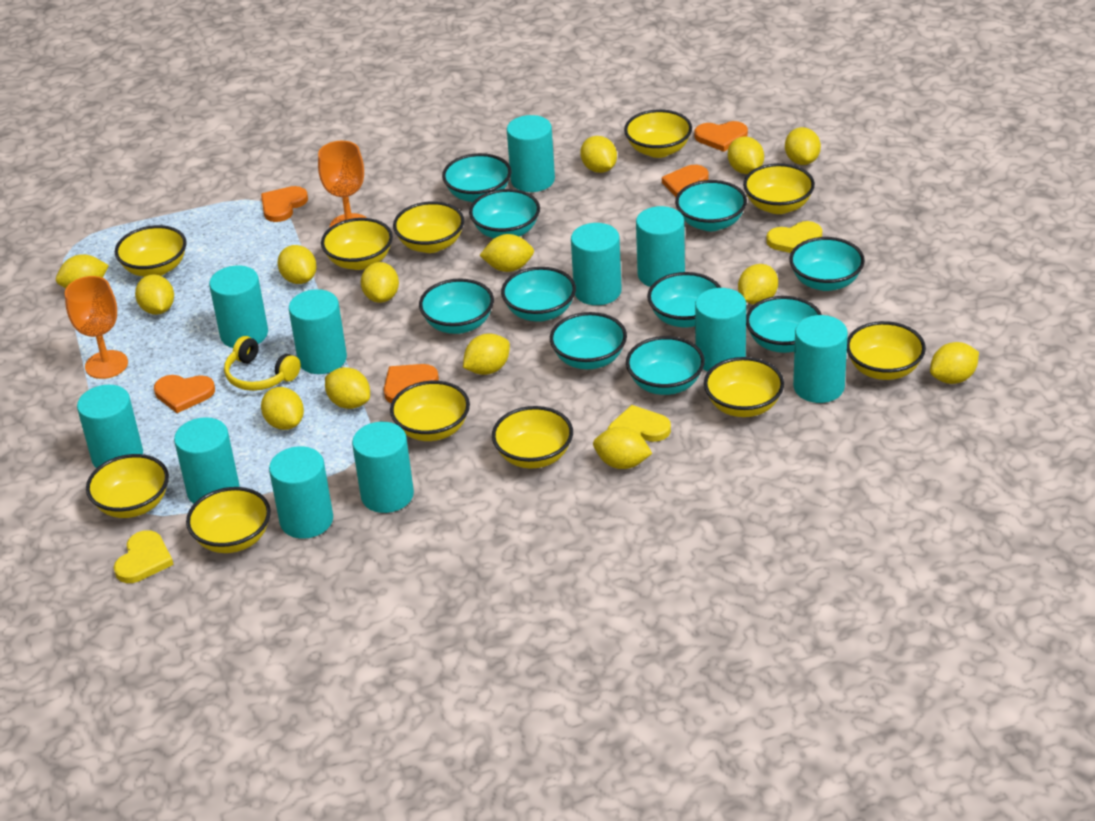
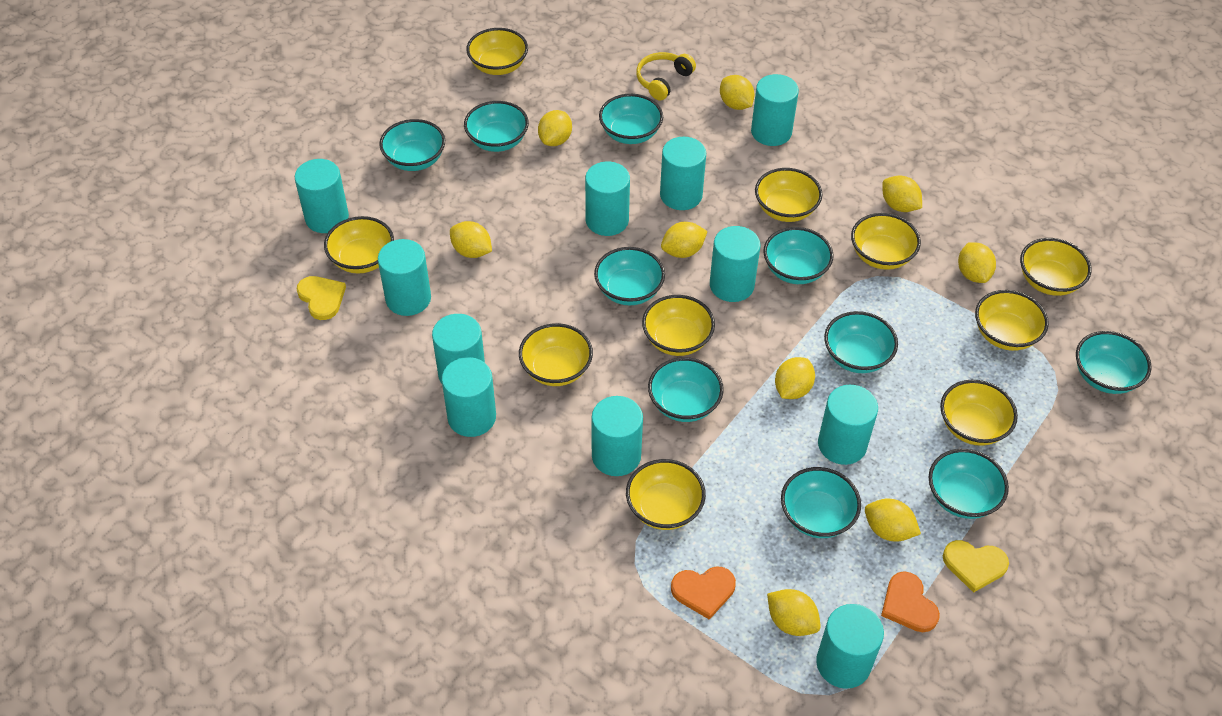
orange goblet: 2 -> 0
orange heart: 5 -> 2
yellow bowl: 11 -> 10
yellow heart: 3 -> 2
yellow lemon: 14 -> 9

